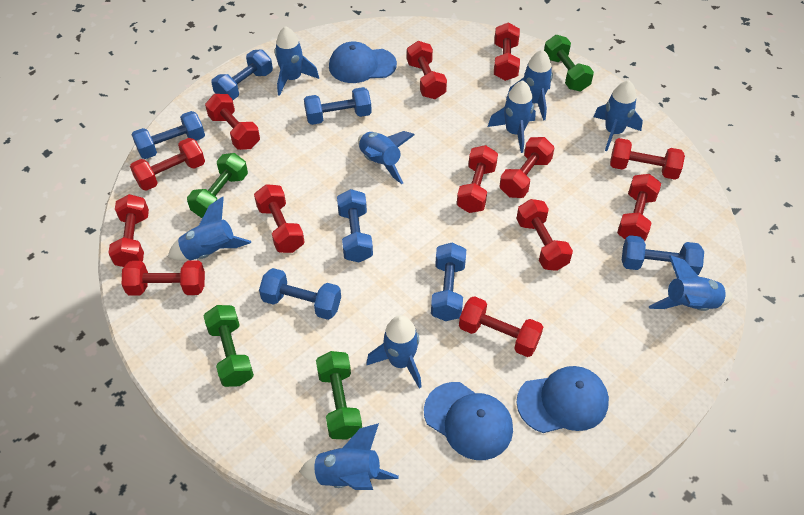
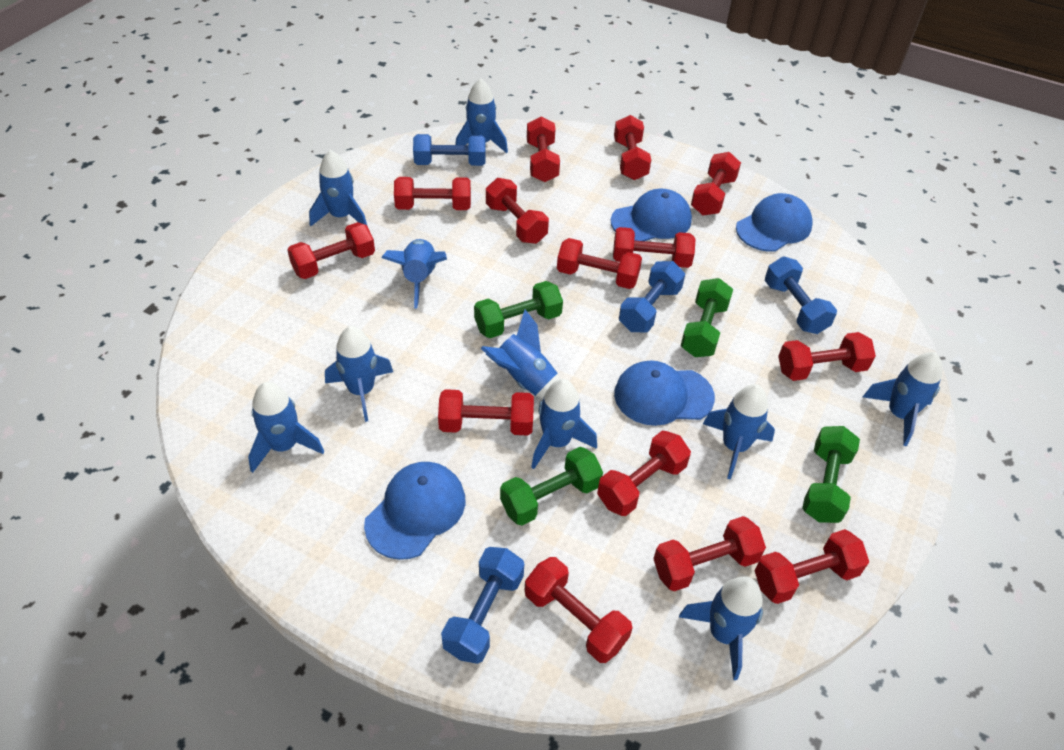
blue cap: 3 -> 4
blue dumbbell: 7 -> 4
blue rocket: 9 -> 10
red dumbbell: 13 -> 14

